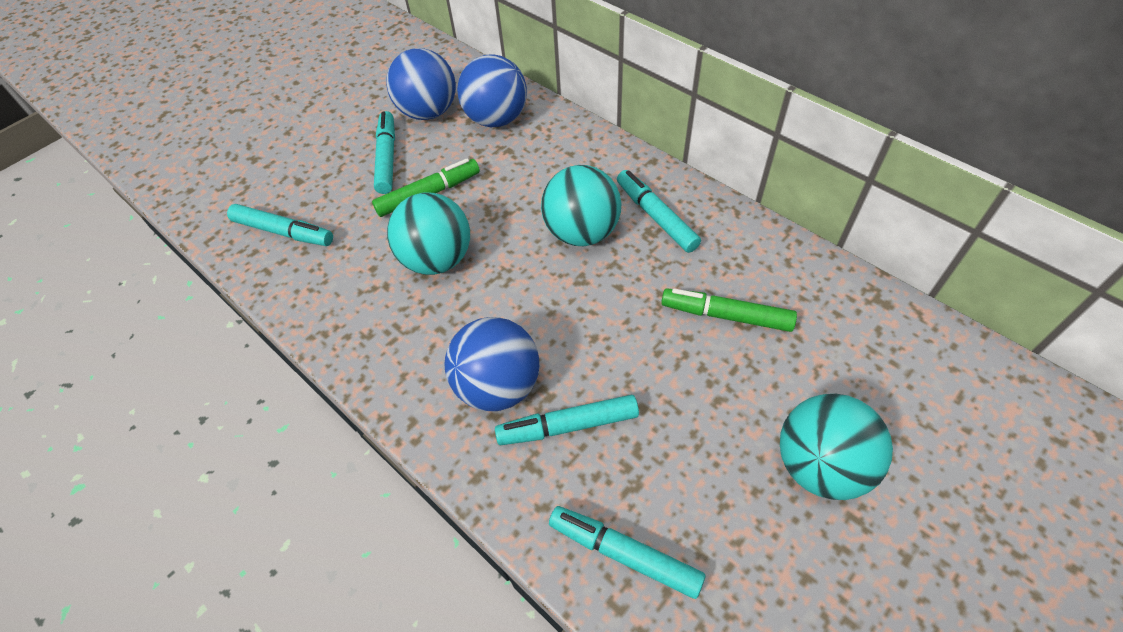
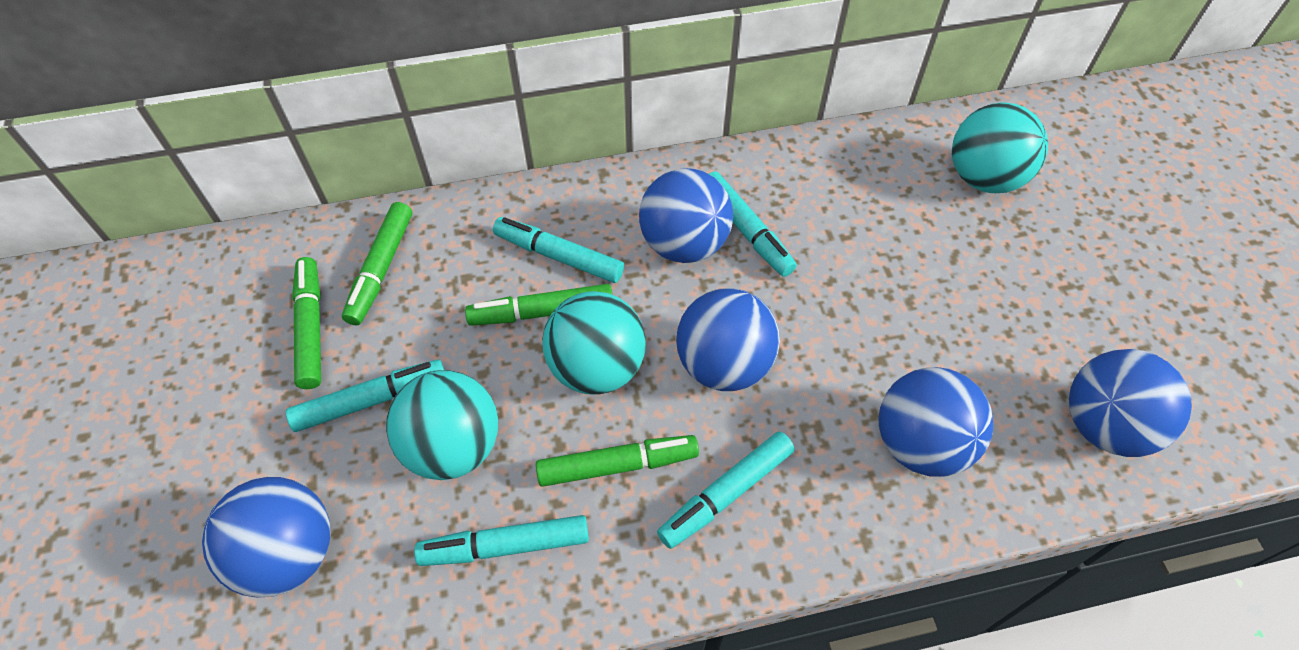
blue ball: 3 -> 5
green marker: 2 -> 4

